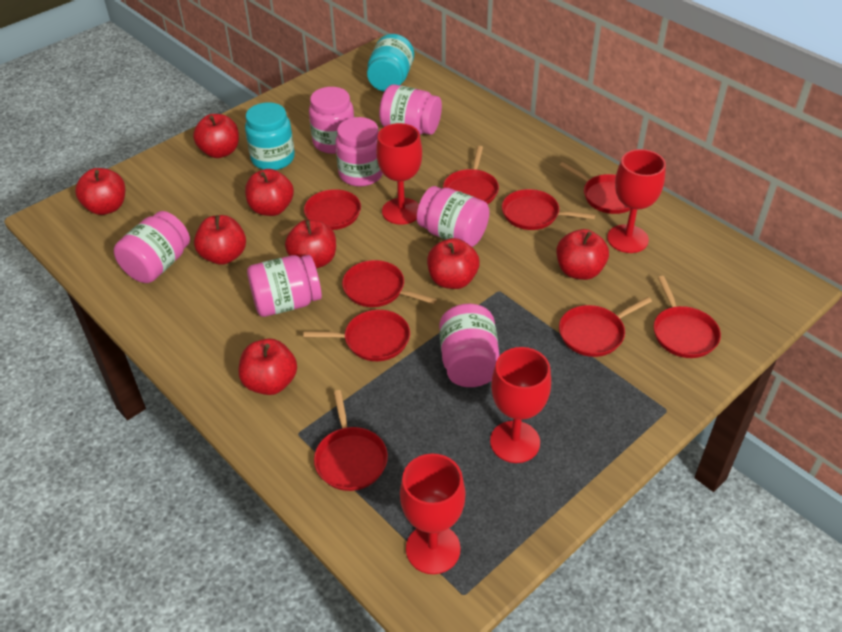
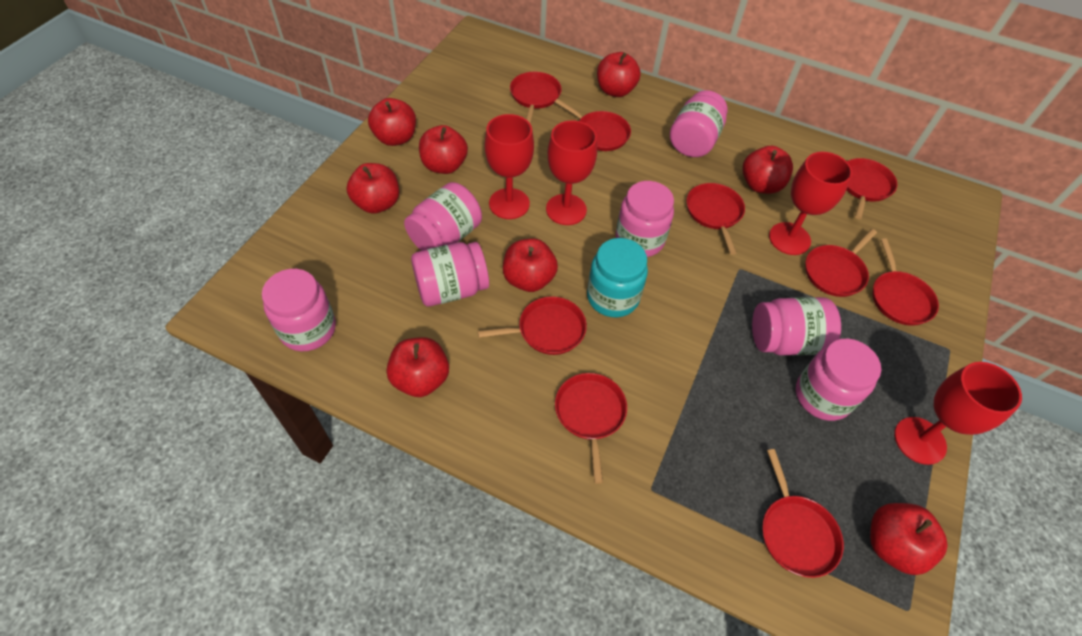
turquoise jar: 2 -> 1

